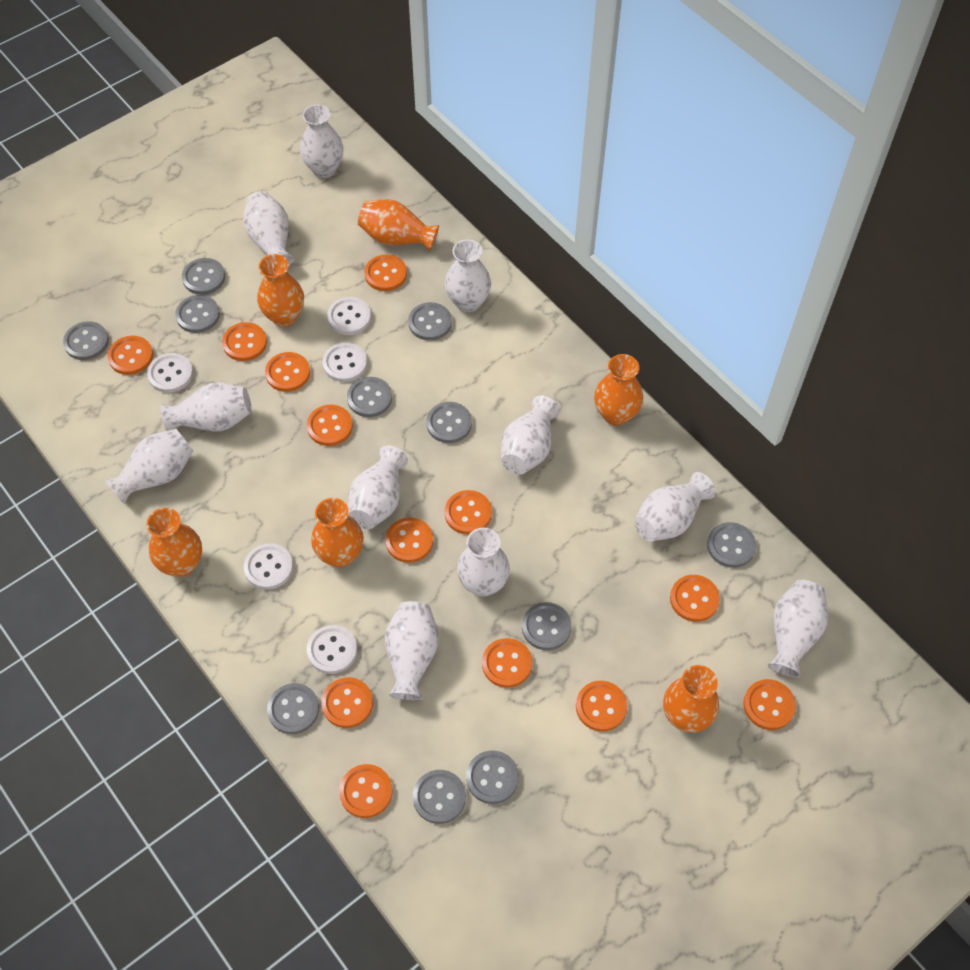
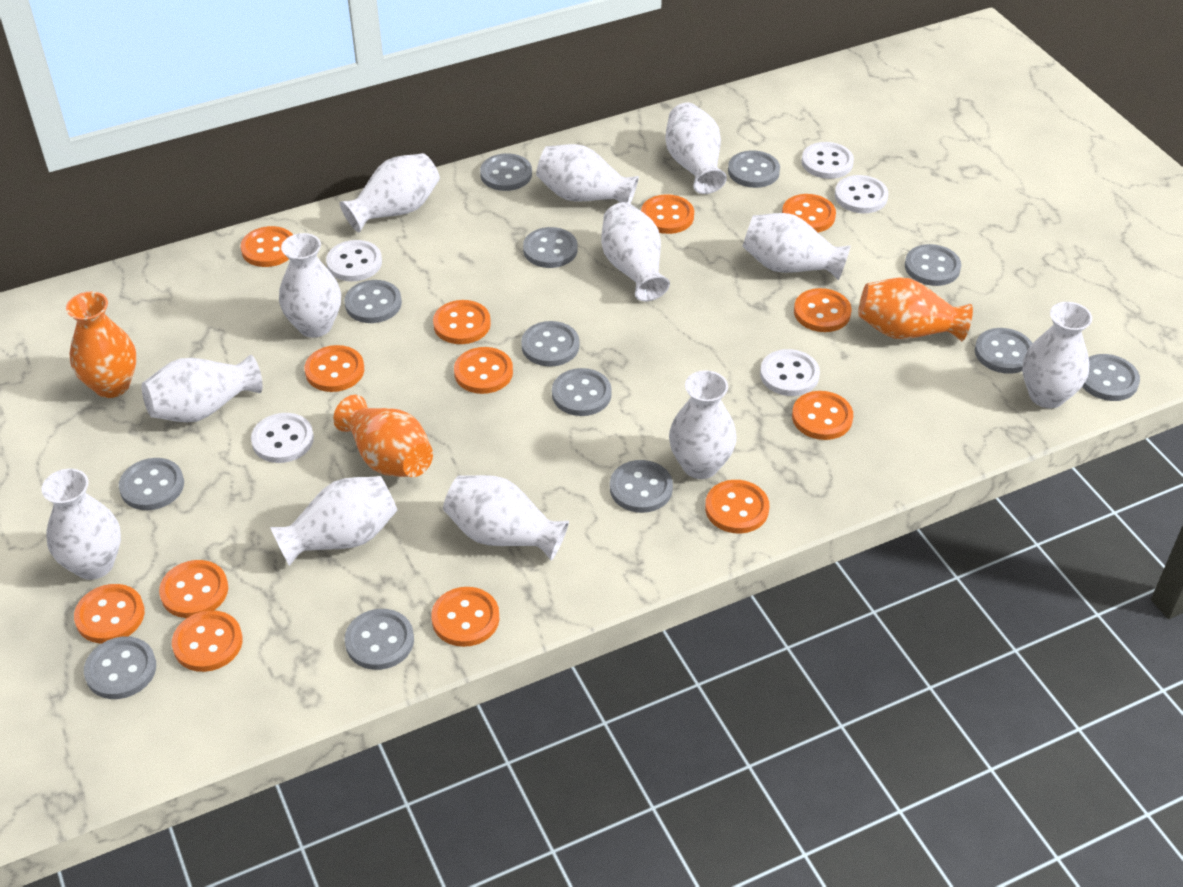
grey button: 11 -> 13
orange vase: 6 -> 3
white vase: 11 -> 12

